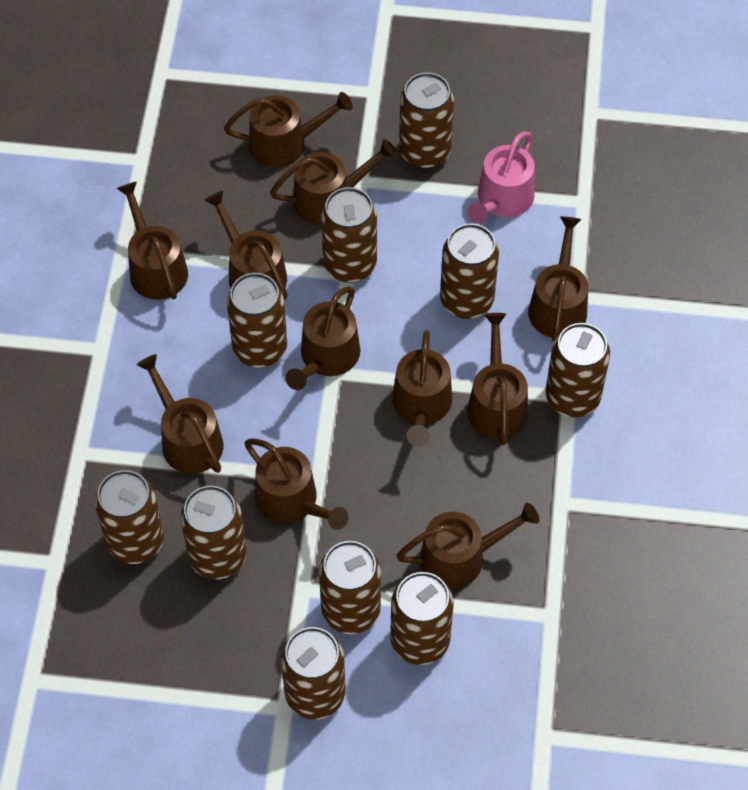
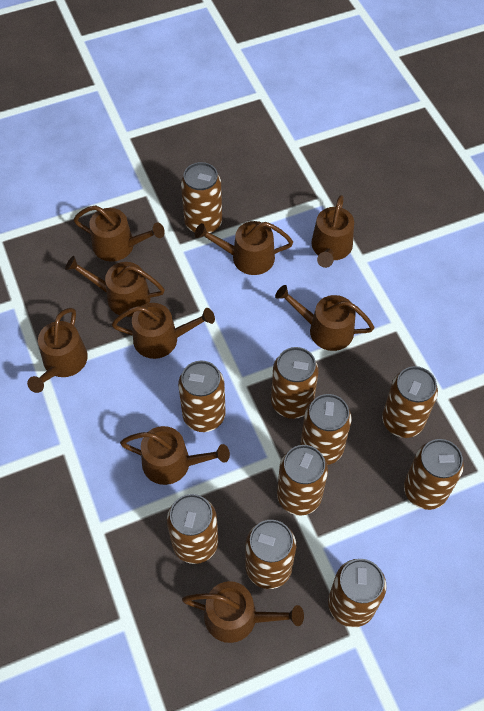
brown watering can: 11 -> 9
pink watering can: 1 -> 0

